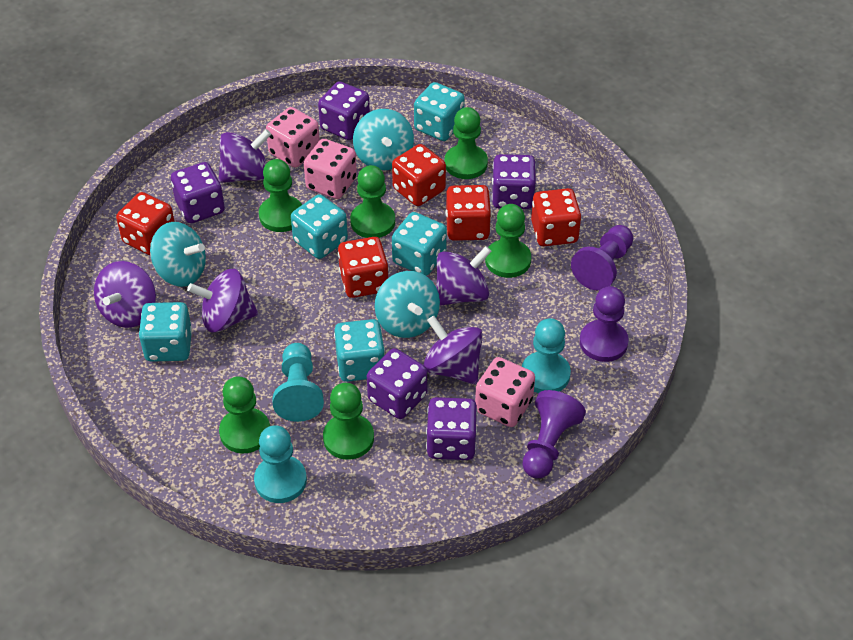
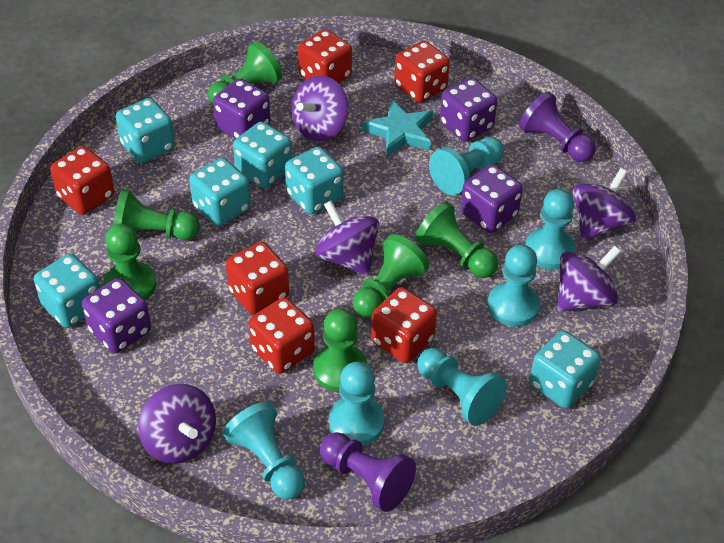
pink dice: 3 -> 0
purple dice: 5 -> 4
purple pawn: 3 -> 2
red dice: 5 -> 6
turquoise dice: 5 -> 6
turquoise pawn: 3 -> 6
turquoise spinning top: 3 -> 0
turquoise star: 0 -> 1

